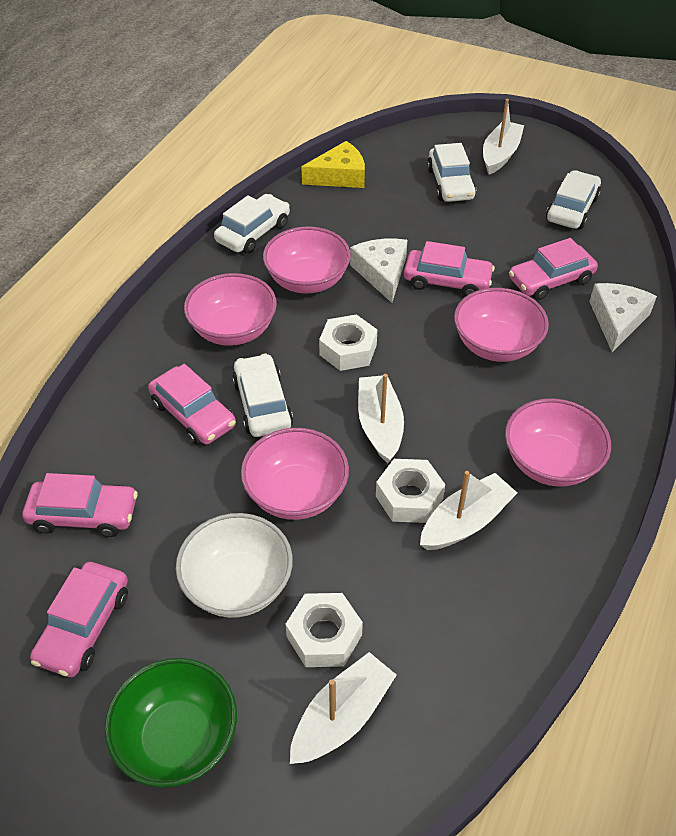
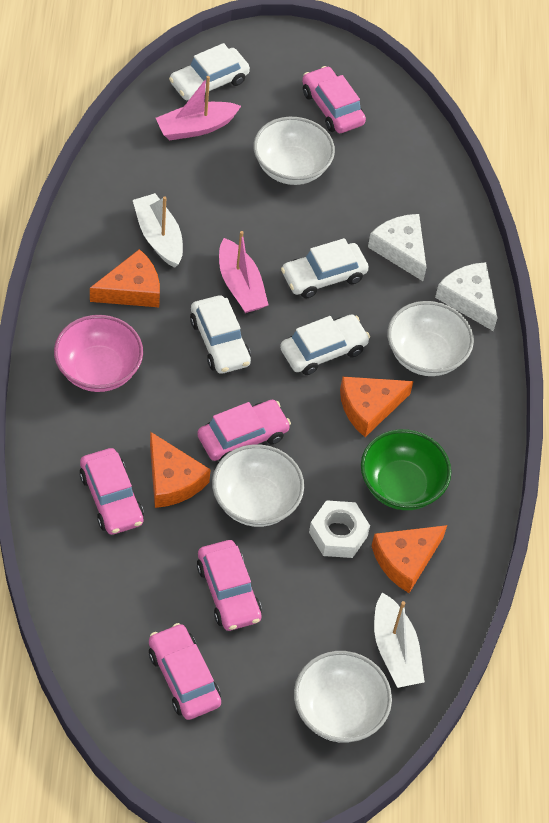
orange cheese: 0 -> 4
pink boat: 0 -> 2
pink bowl: 5 -> 1
white boat: 4 -> 2
white bowl: 1 -> 4
white nut: 3 -> 1
yellow cheese: 1 -> 0

